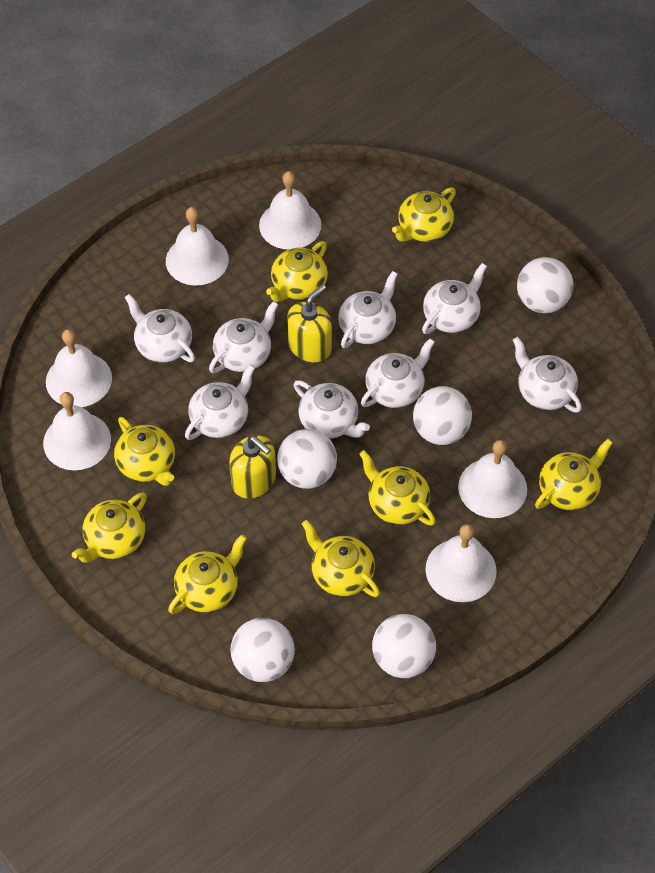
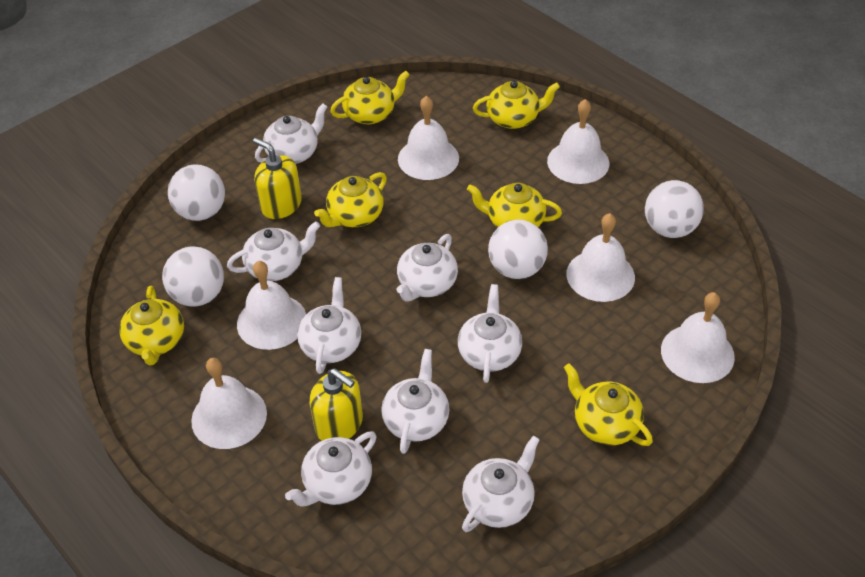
white ball: 5 -> 4
yellow teapot: 8 -> 6

